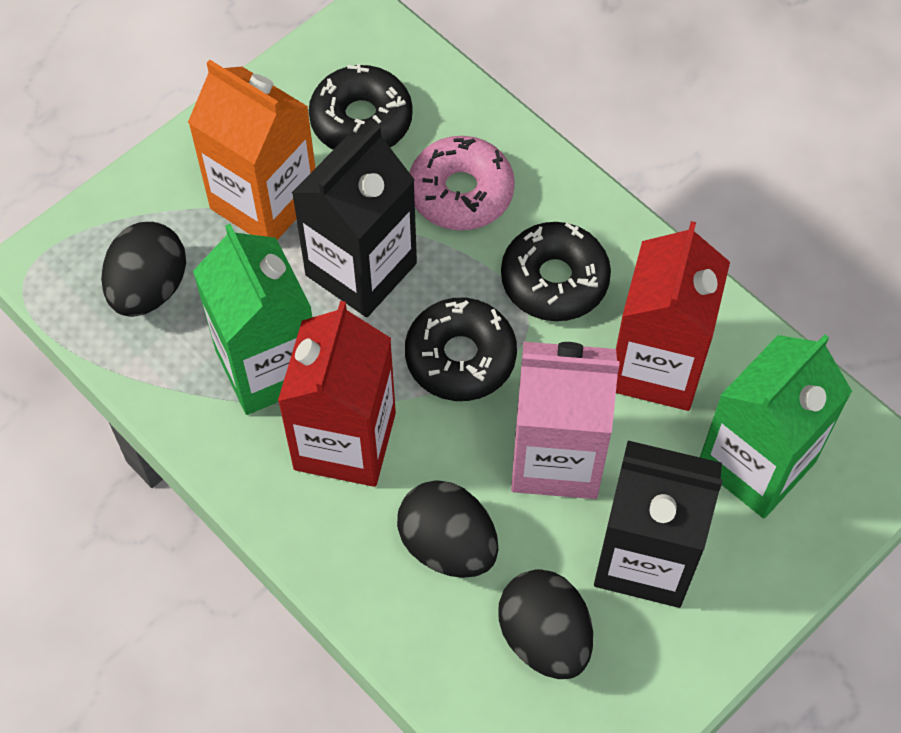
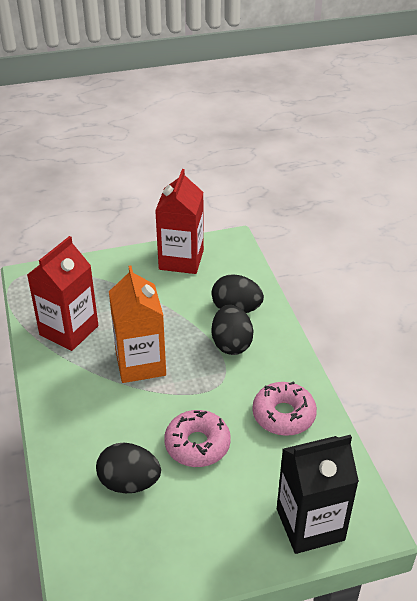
black carton: 2 -> 1
black donut: 3 -> 0
green carton: 2 -> 0
pink carton: 1 -> 0
pink donut: 1 -> 2

